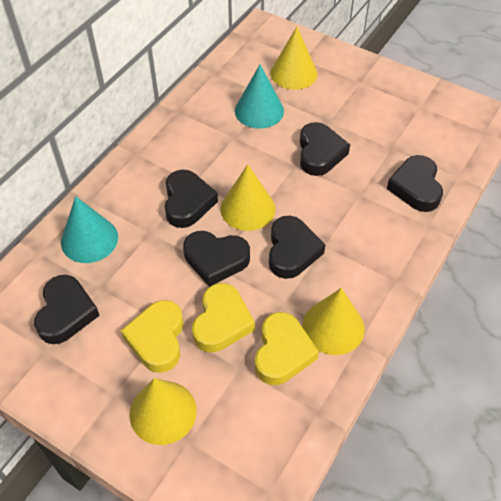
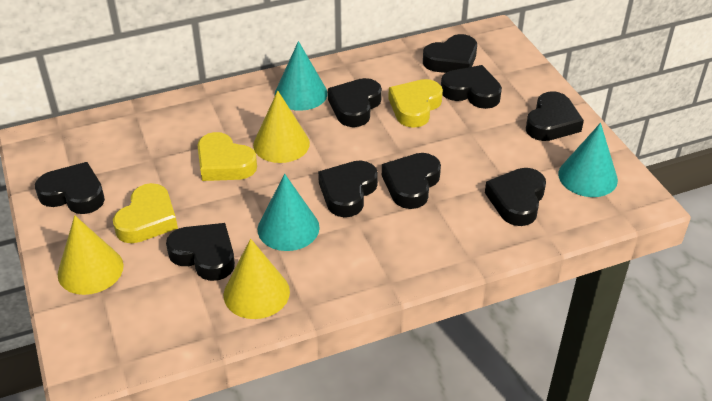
black heart: 6 -> 9
turquoise cone: 2 -> 3
yellow cone: 4 -> 3

